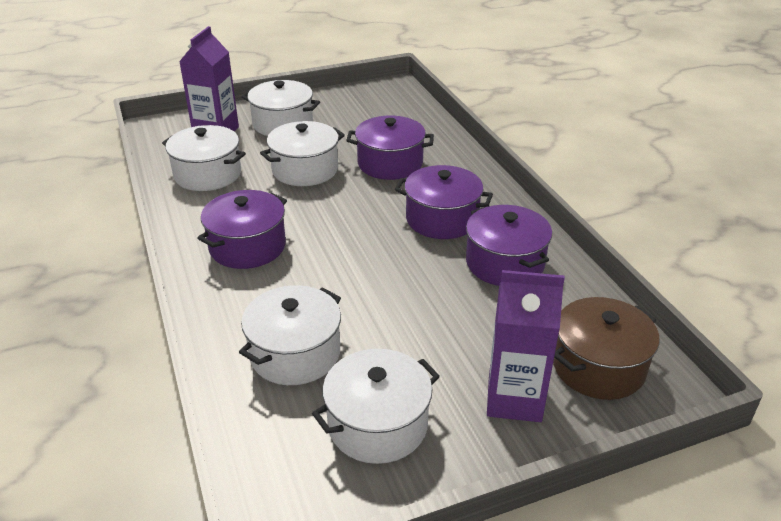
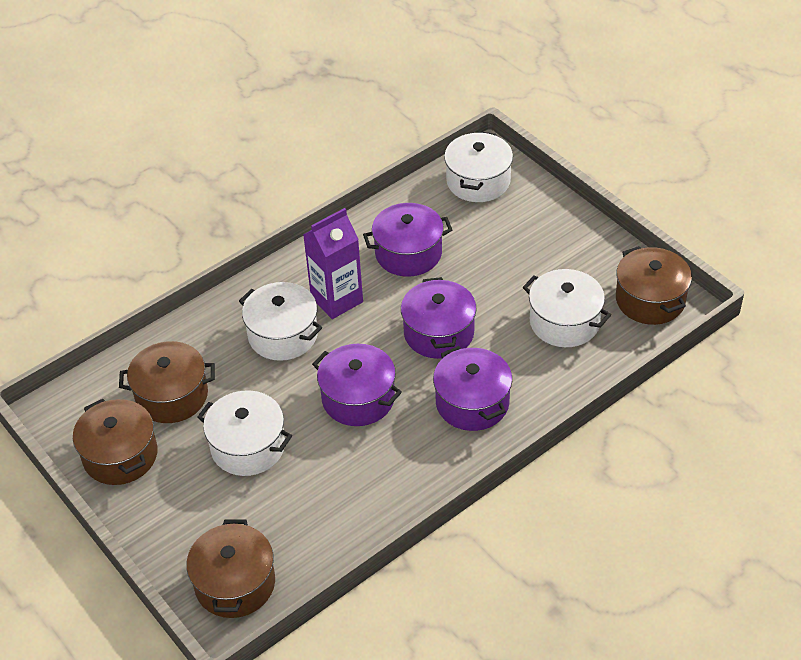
brown pot: 1 -> 4
purple carton: 2 -> 1
white pot: 5 -> 4

